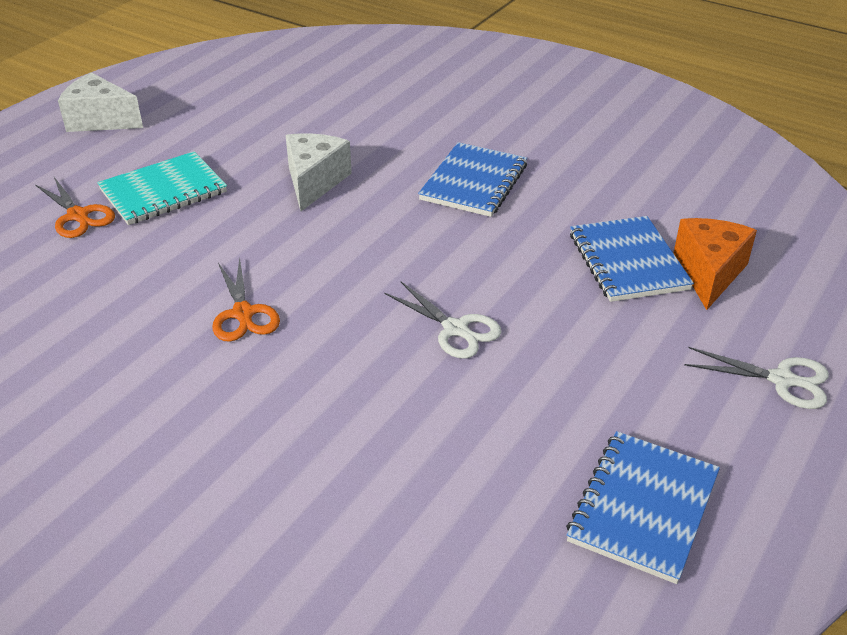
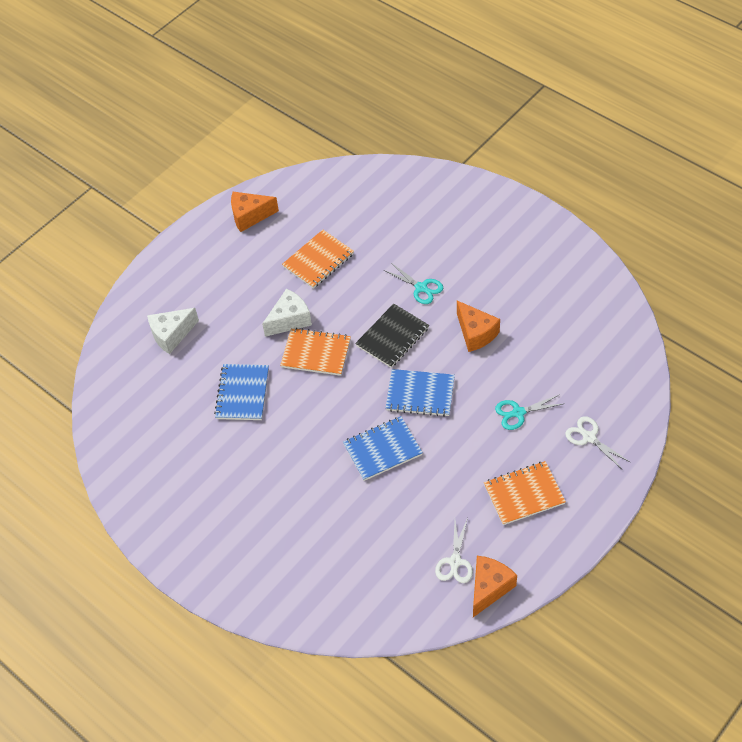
black notebook: 0 -> 1
orange cheese: 1 -> 3
orange notebook: 0 -> 3
orange scissors: 2 -> 0
turquoise notebook: 1 -> 0
turquoise scissors: 0 -> 2

